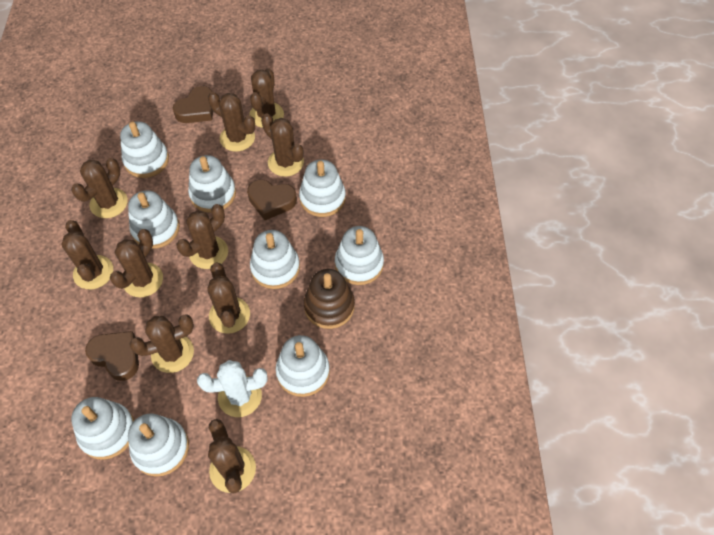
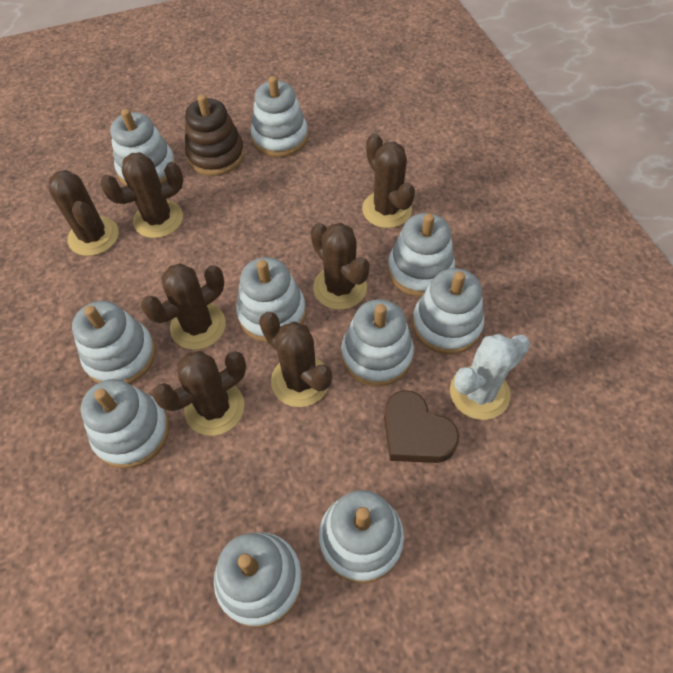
brown cactus: 10 -> 7
brown heart: 3 -> 1
white stacking toy: 9 -> 10

